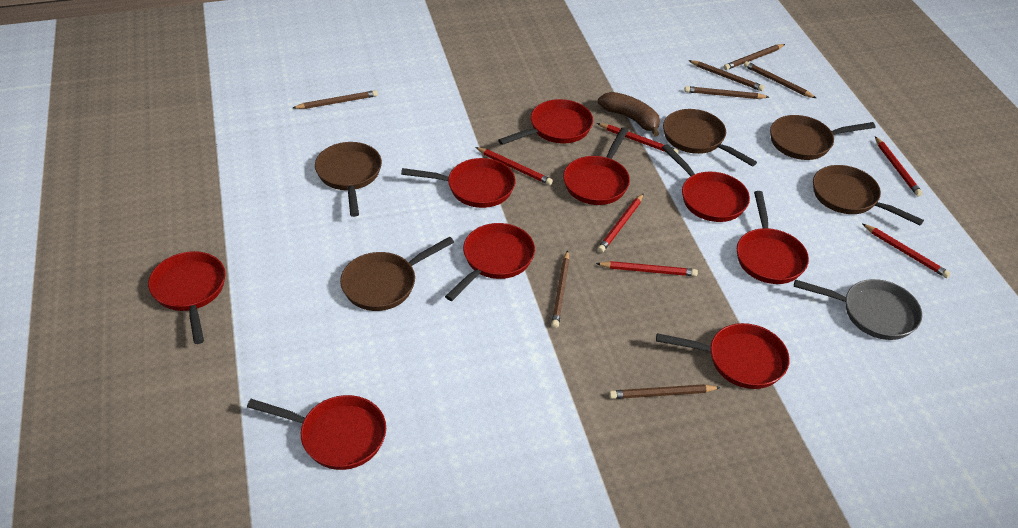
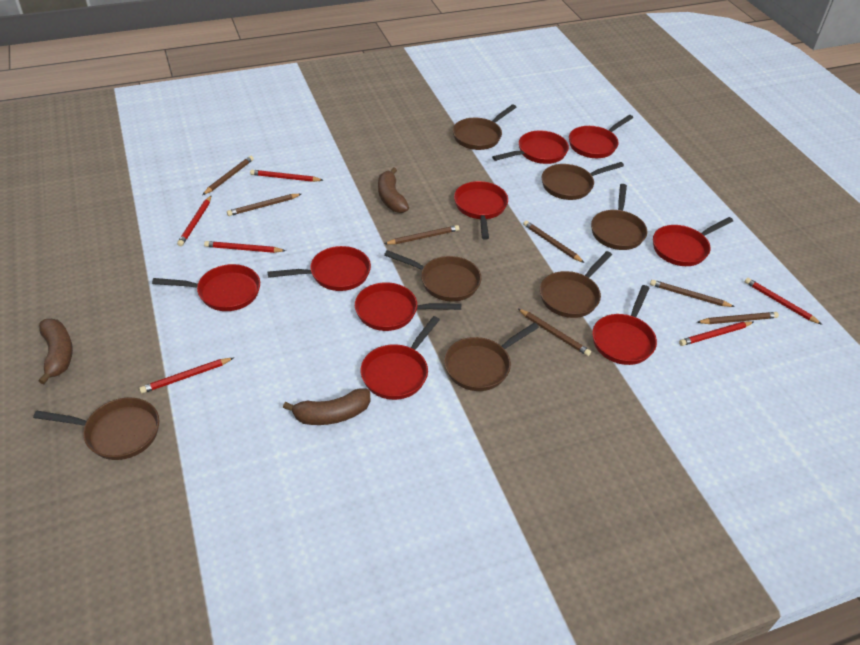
brown banana: 1 -> 3
brown pan: 5 -> 7
grey pan: 1 -> 0

